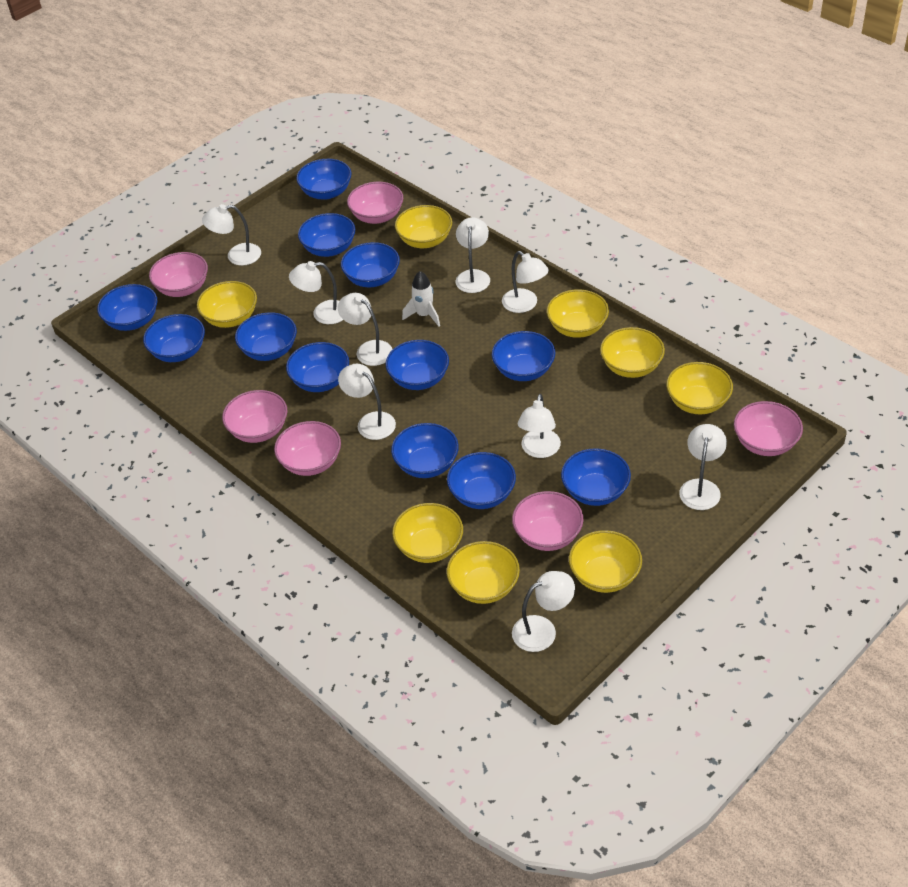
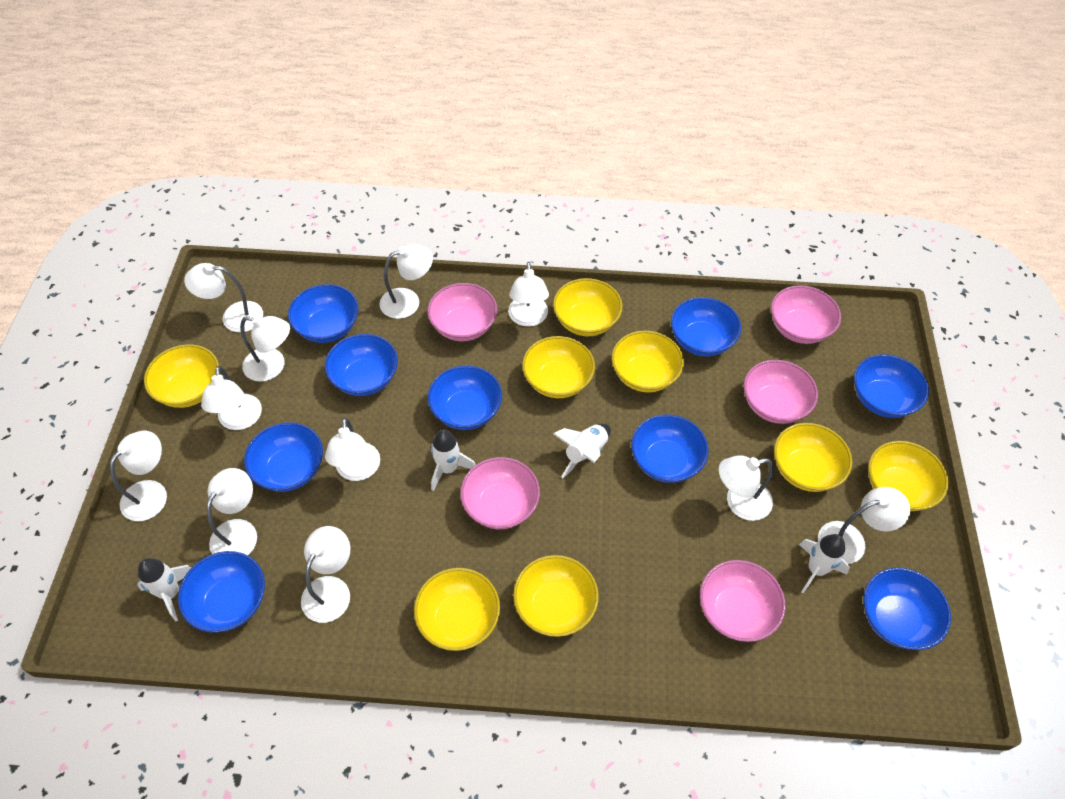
blue bowl: 12 -> 9
pink bowl: 6 -> 5
white lamp: 9 -> 11
white rocket: 1 -> 4

